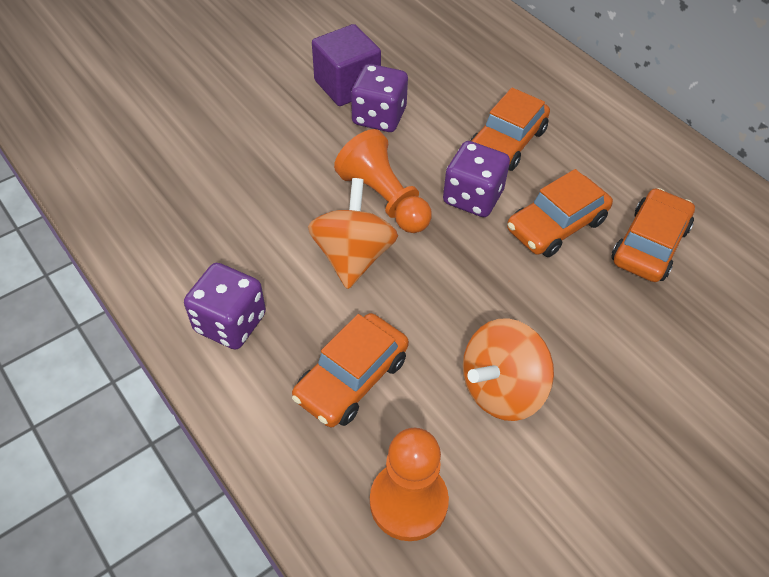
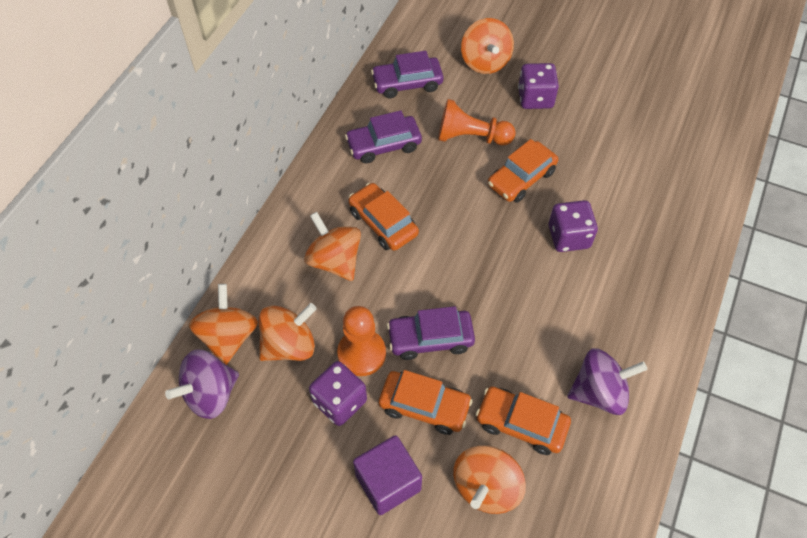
orange spinning top: 2 -> 5
purple car: 0 -> 3
purple spinning top: 0 -> 2

